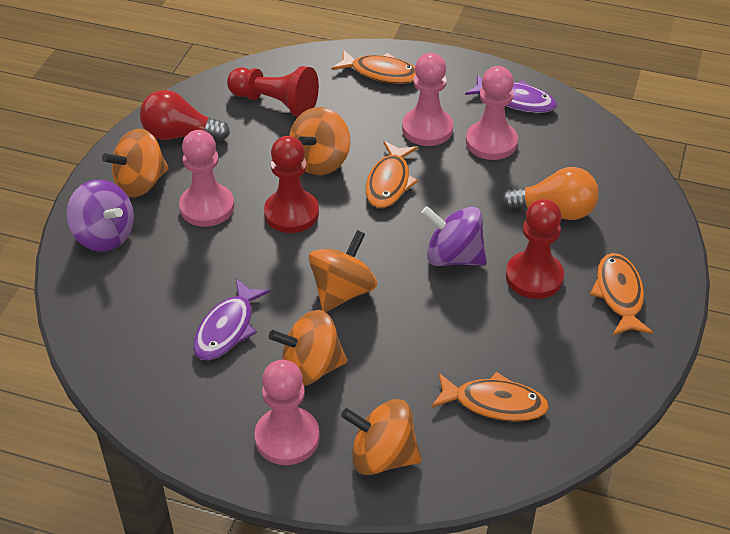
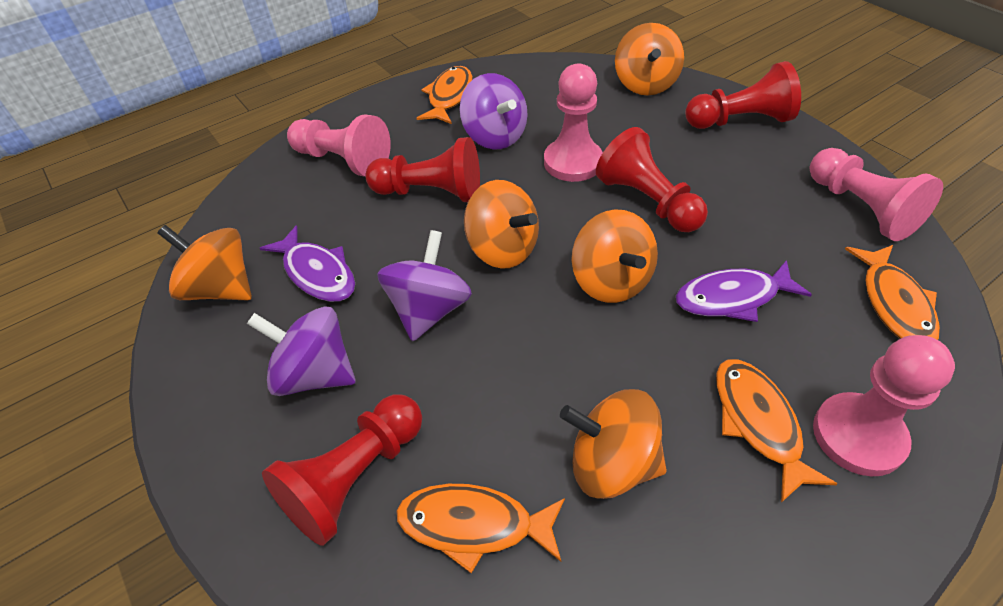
orange light bulb: 1 -> 0
purple spinning top: 2 -> 3
red light bulb: 1 -> 0
red pawn: 3 -> 4

